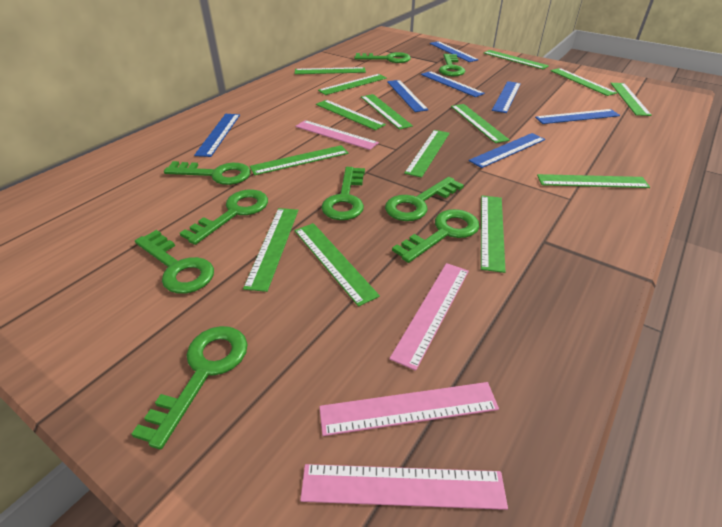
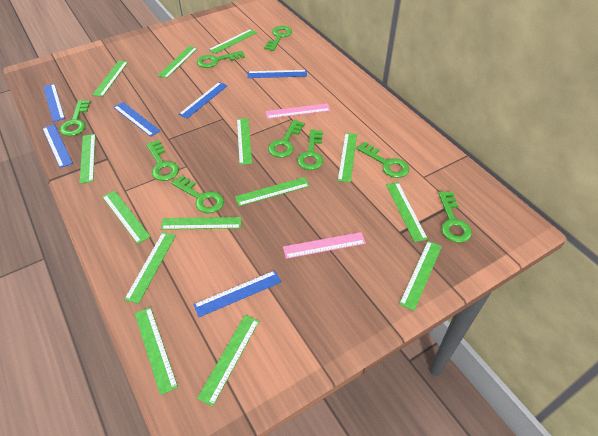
blue ruler: 7 -> 6
pink ruler: 4 -> 2

